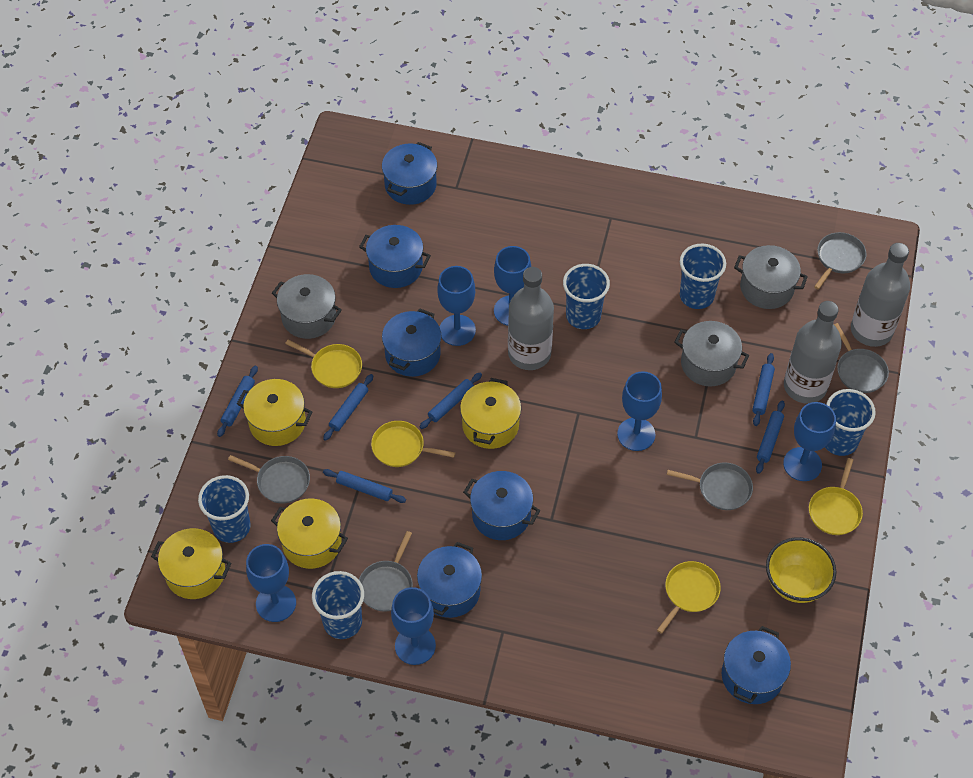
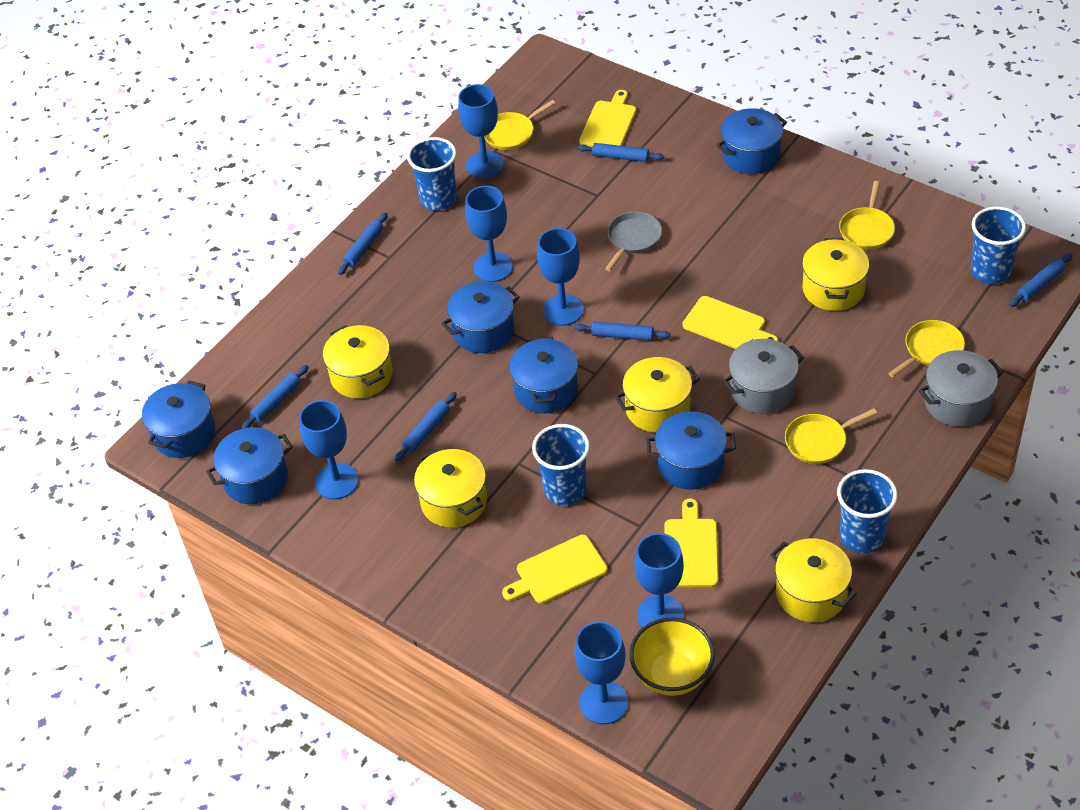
blue cup: 5 -> 4
grey bottle: 3 -> 0
grey pan: 5 -> 1
grey pot: 3 -> 2
yellow cutting board: 0 -> 4
yellow pot: 4 -> 5

